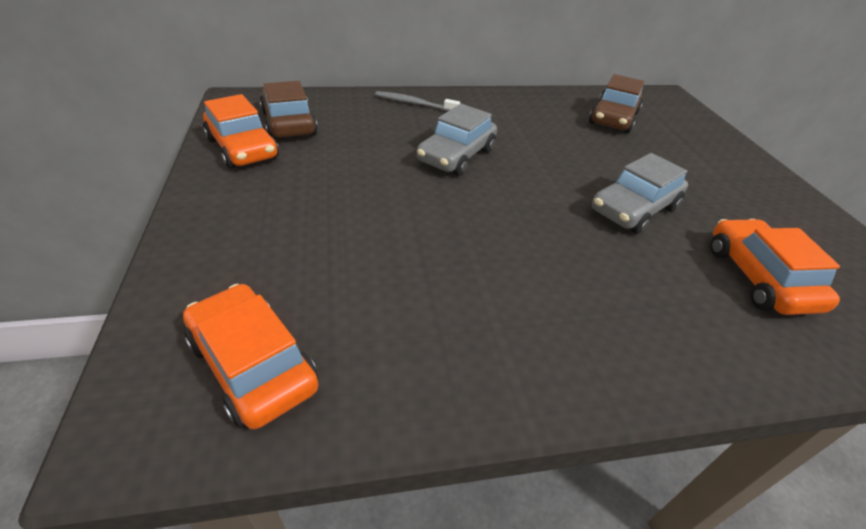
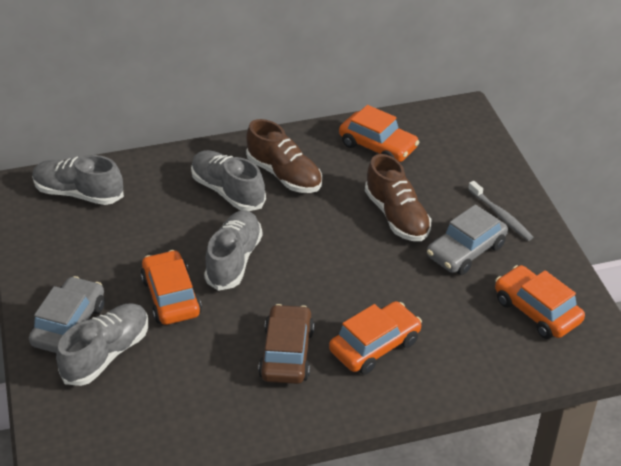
brown car: 2 -> 1
brown shoe: 0 -> 2
grey shoe: 0 -> 4
orange car: 3 -> 4

